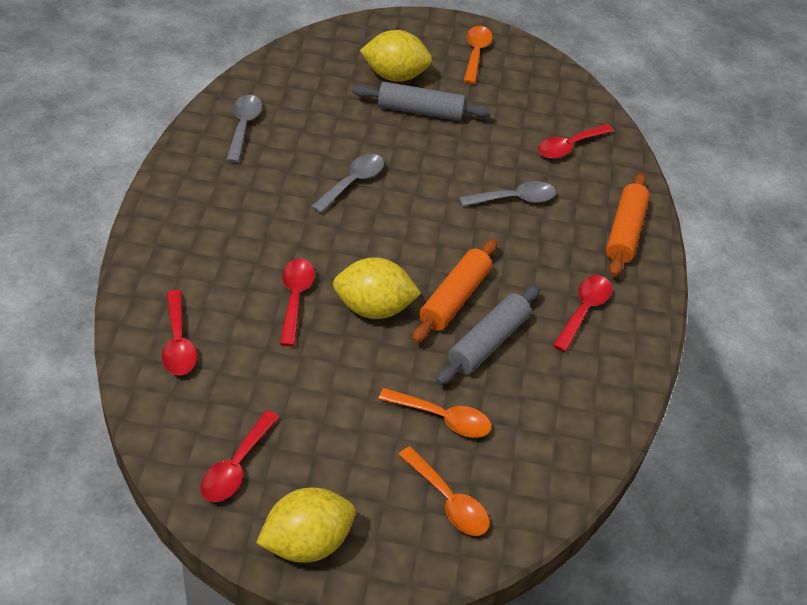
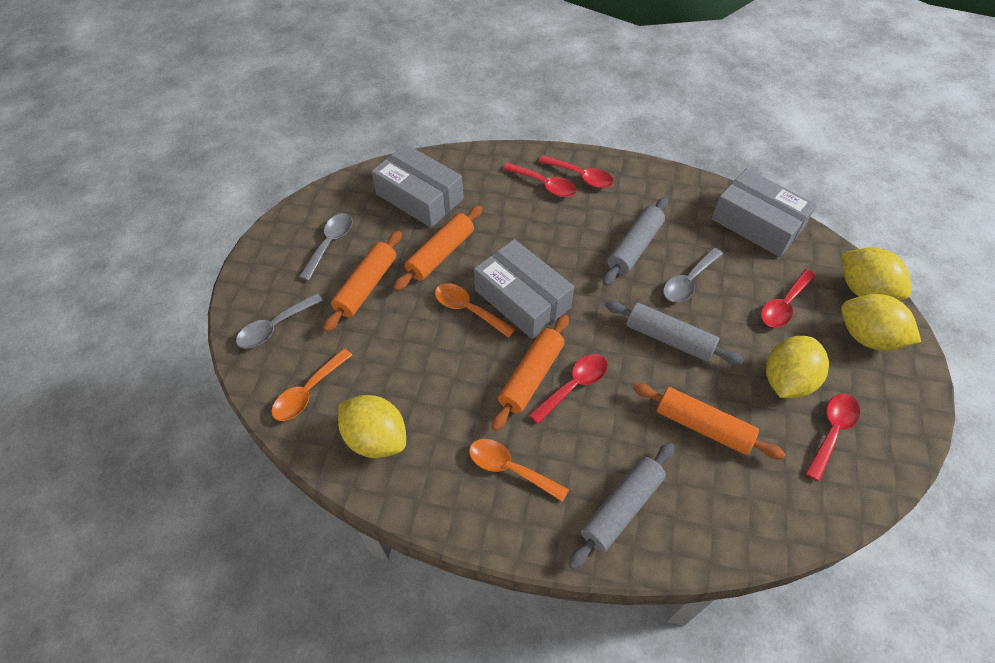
grey box: 0 -> 3
grey rolling pin: 2 -> 3
orange rolling pin: 2 -> 4
yellow lemon: 3 -> 4

